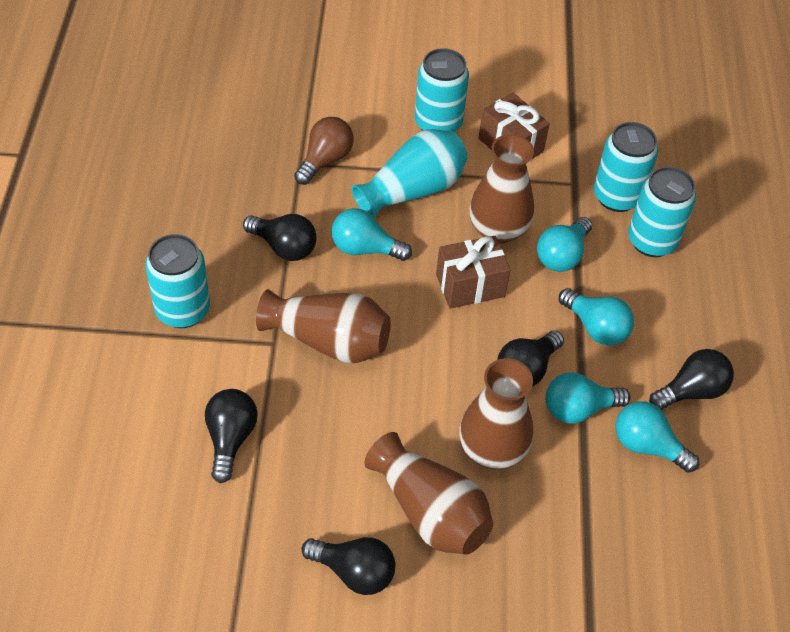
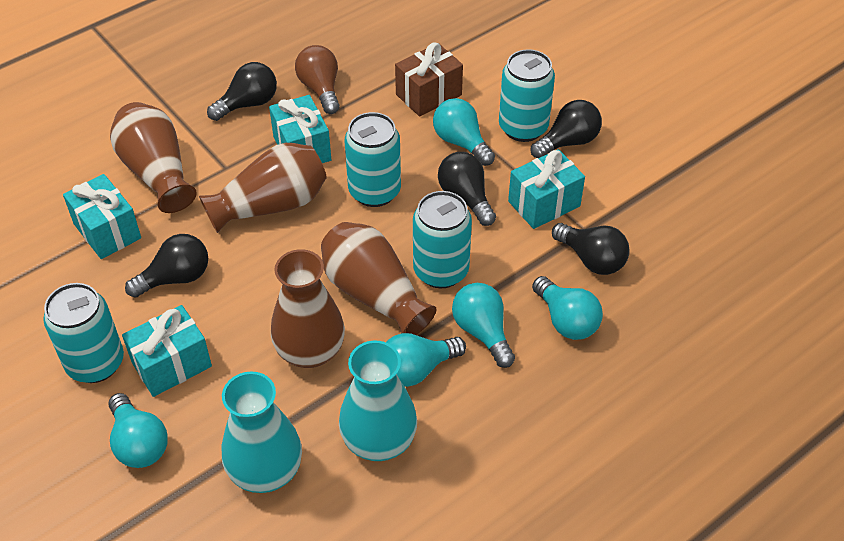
brown gift: 2 -> 1
turquoise gift: 0 -> 4
turquoise vase: 1 -> 2

